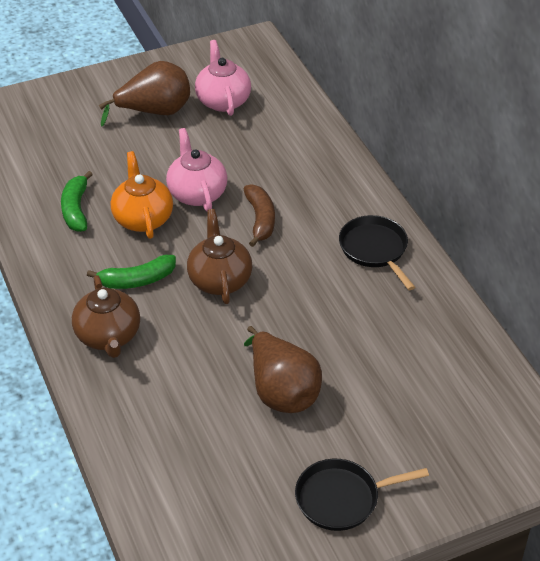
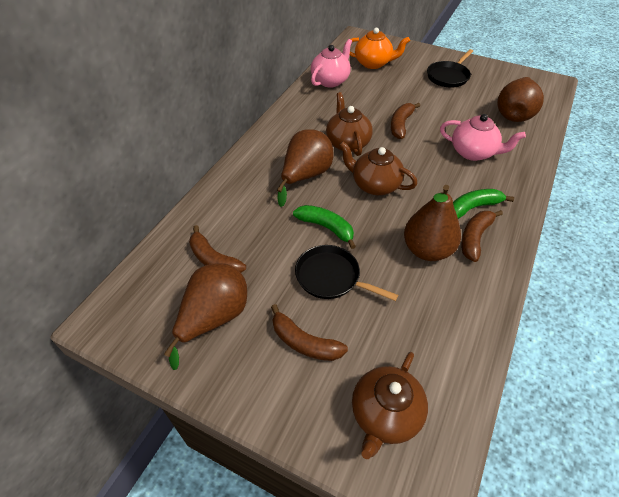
brown banana: 1 -> 4
brown pear: 2 -> 4
brown teapot: 2 -> 3

